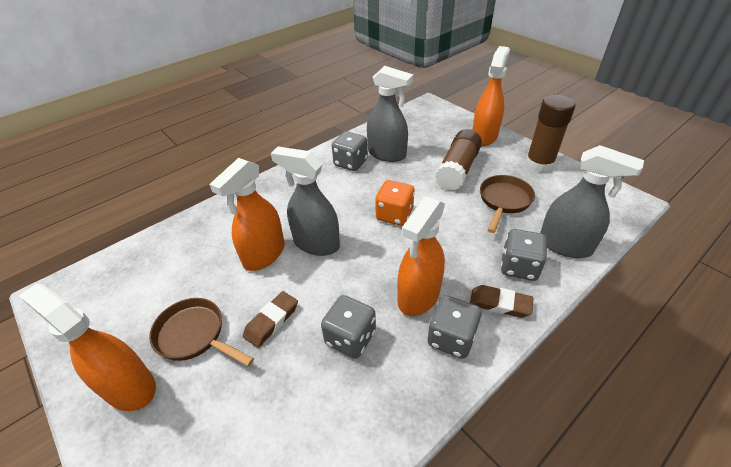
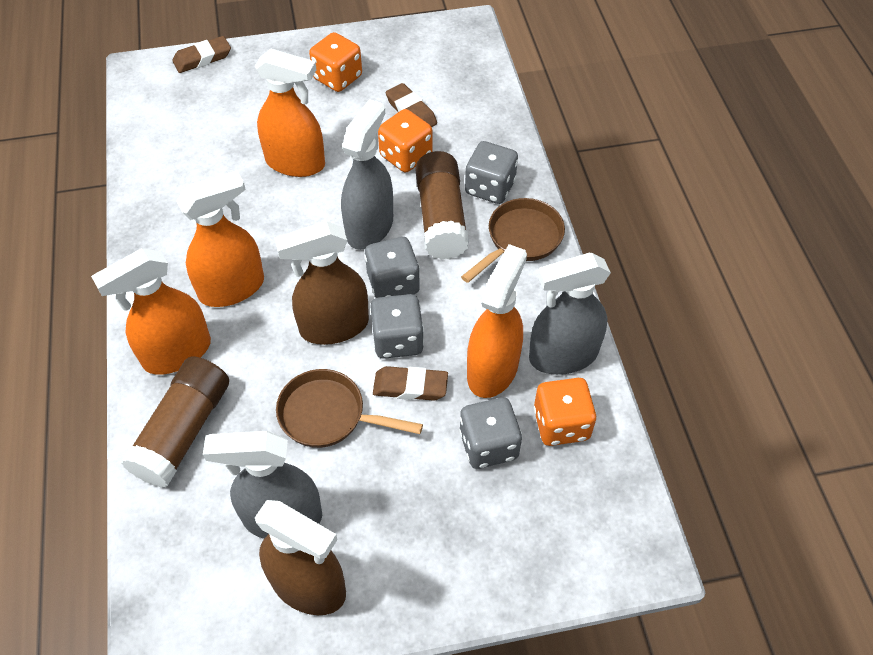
brown eraser: 2 -> 3
brown spray bottle: 0 -> 2
orange dice: 1 -> 3

